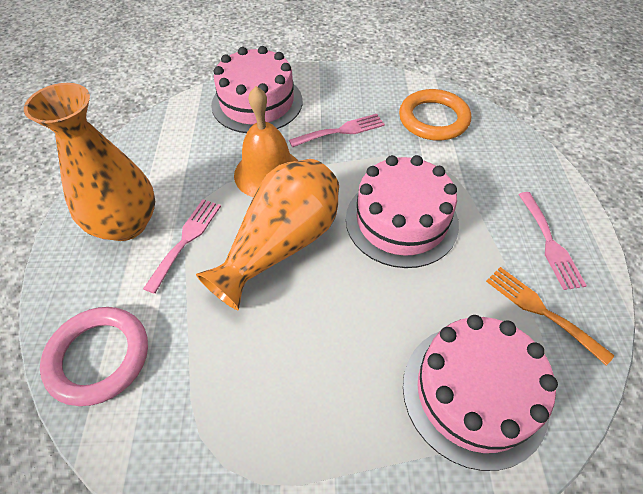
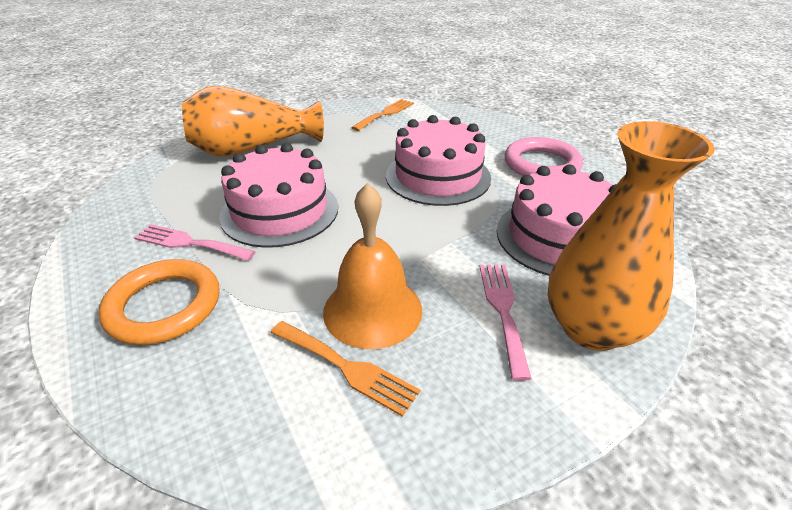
orange fork: 1 -> 2
pink fork: 3 -> 2

